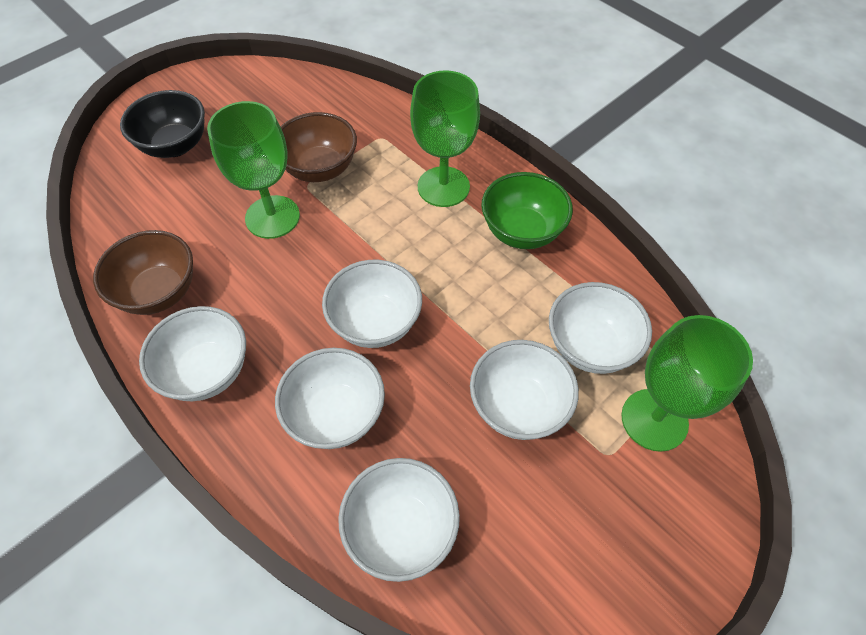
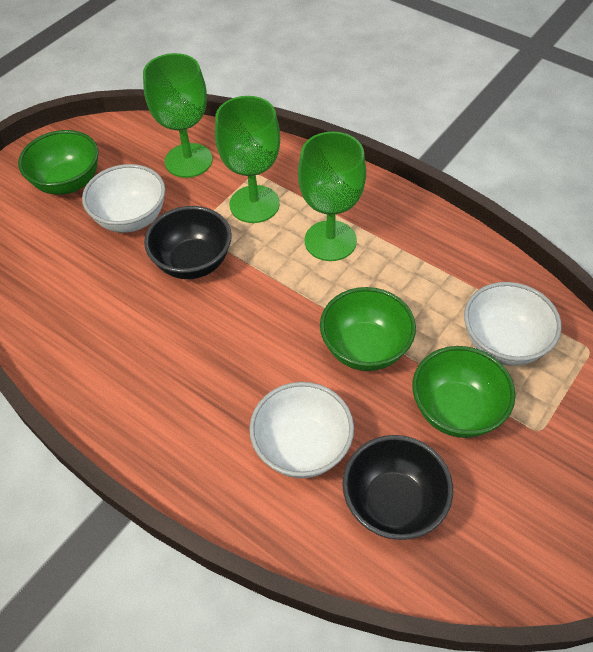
black bowl: 1 -> 2
brown bowl: 2 -> 0
green bowl: 1 -> 3
white bowl: 6 -> 3

